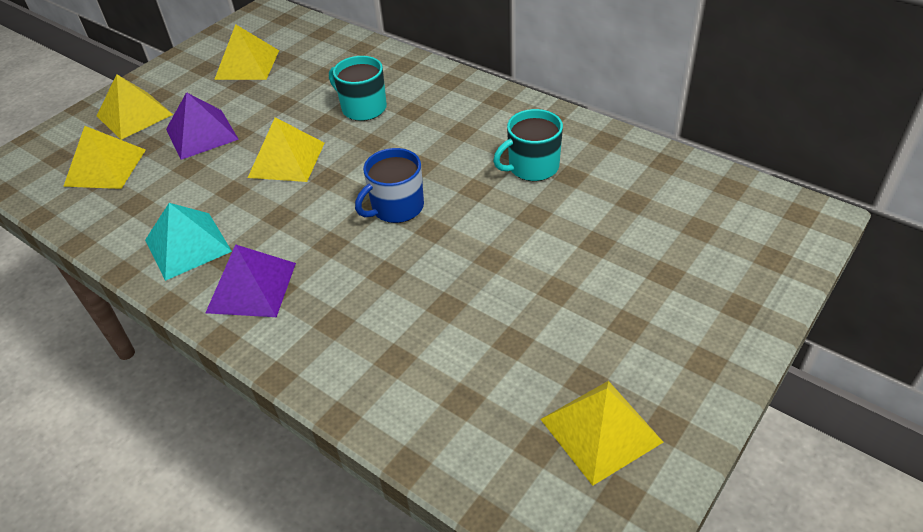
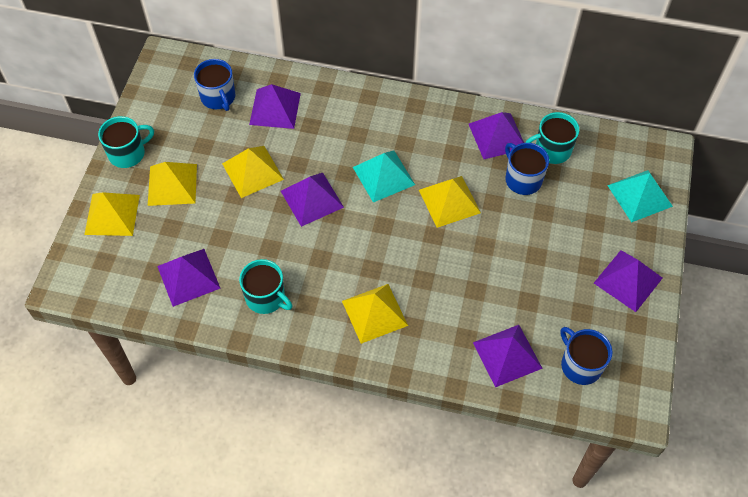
blue mug: 1 -> 3
purple pyramid: 2 -> 6
turquoise mug: 2 -> 3
turquoise pyramid: 1 -> 2

